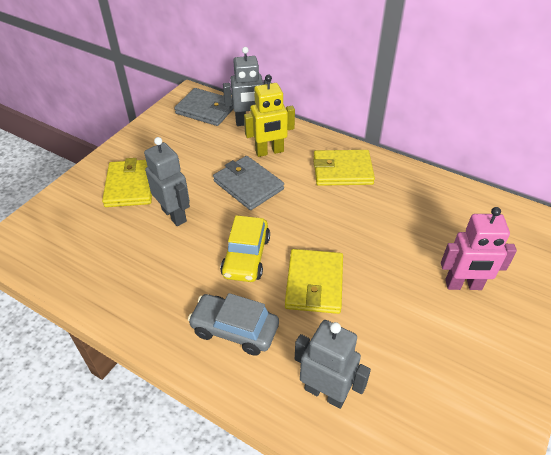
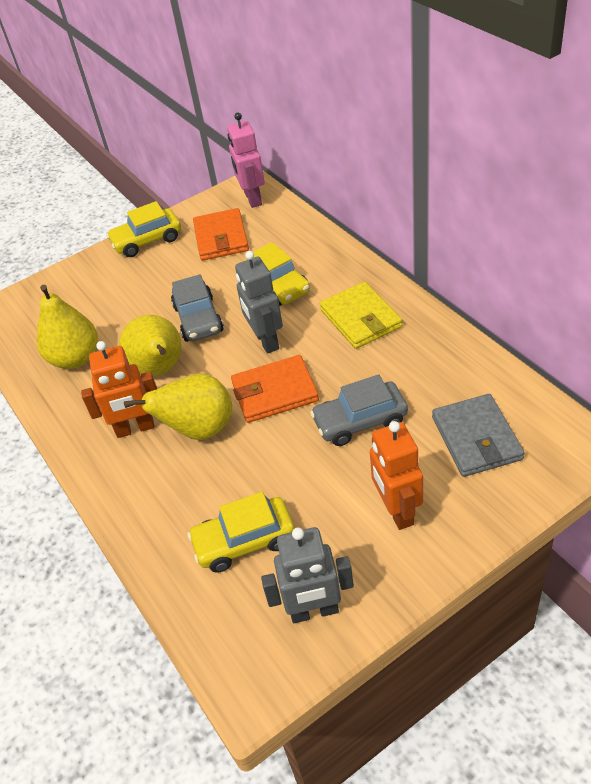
grey car: 1 -> 2
grey robot: 3 -> 2
grey wallet: 2 -> 1
orange robot: 0 -> 2
orange wallet: 0 -> 2
yellow car: 1 -> 3
yellow pear: 0 -> 3
yellow robot: 1 -> 0
yellow wallet: 3 -> 1

